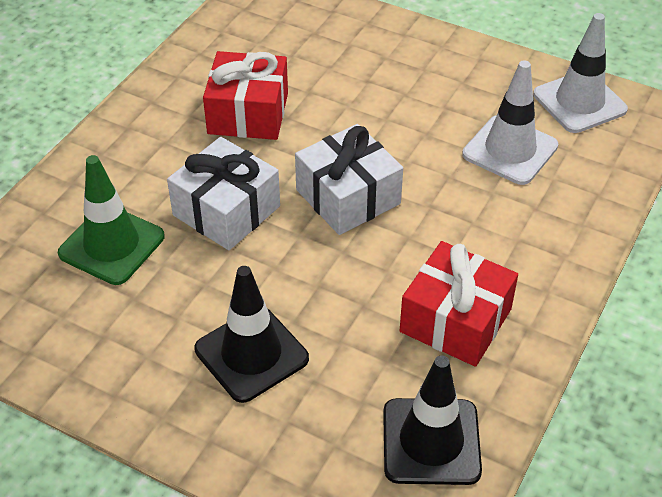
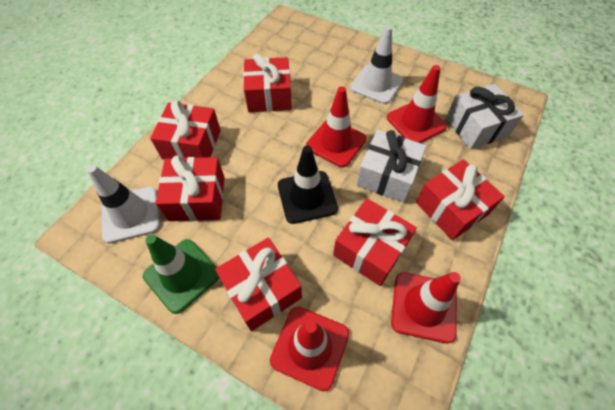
black traffic cone: 2 -> 1
red gift: 2 -> 6
red traffic cone: 0 -> 4

